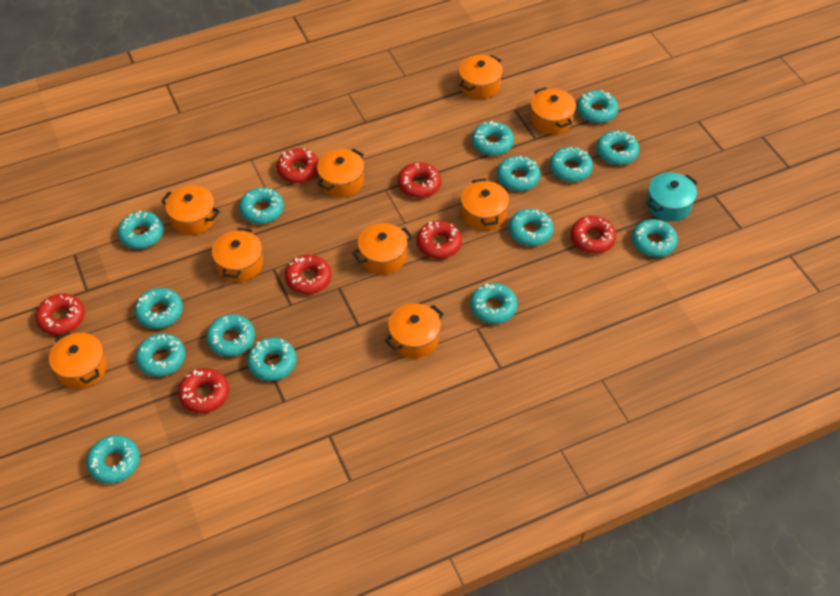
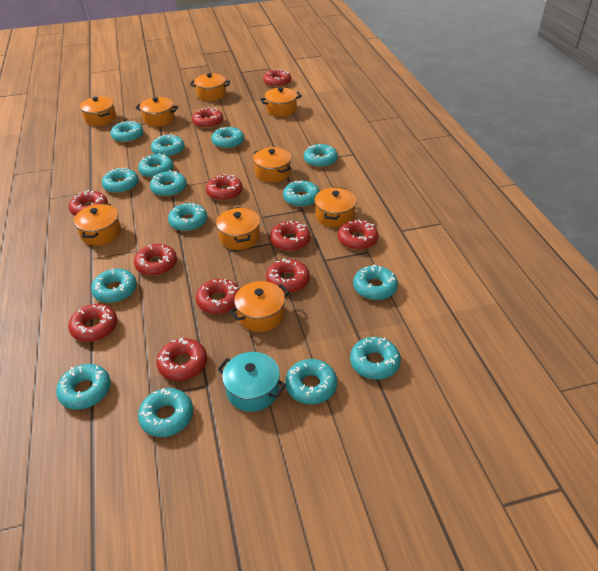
red donut: 7 -> 11

